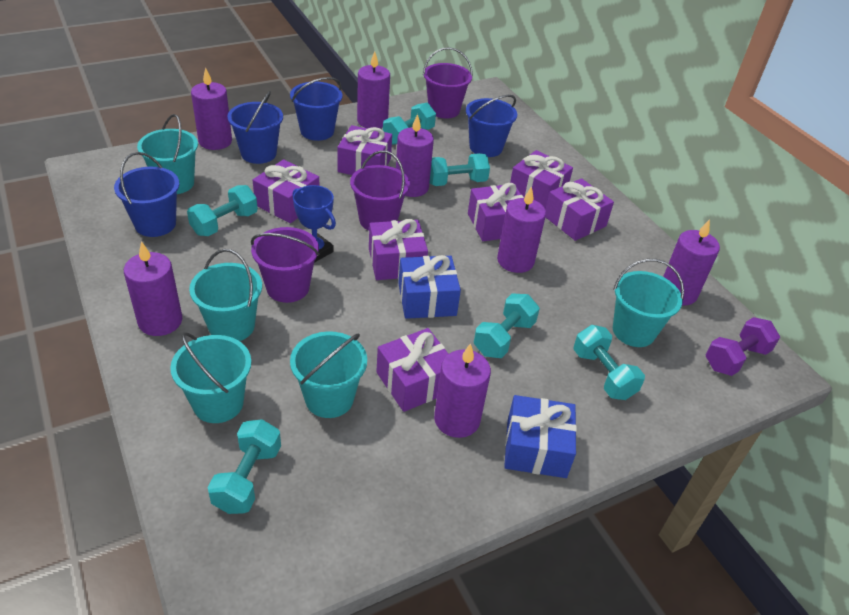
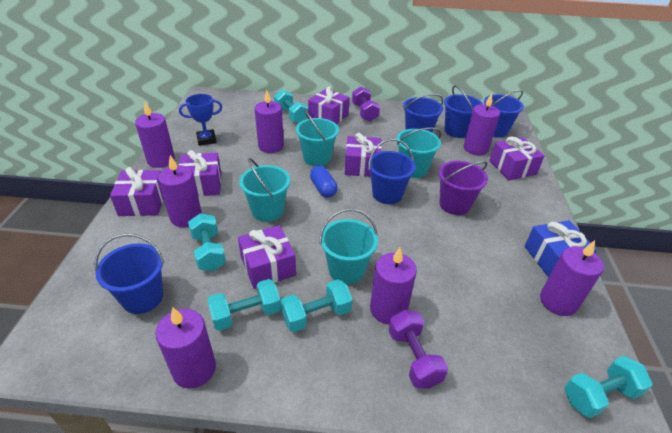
blue bucket: 4 -> 5
blue capsule: 0 -> 1
blue gift: 2 -> 1
purple bucket: 3 -> 1
purple dumbbell: 1 -> 2
purple gift: 7 -> 6
turquoise bucket: 5 -> 4
turquoise dumbbell: 6 -> 5

